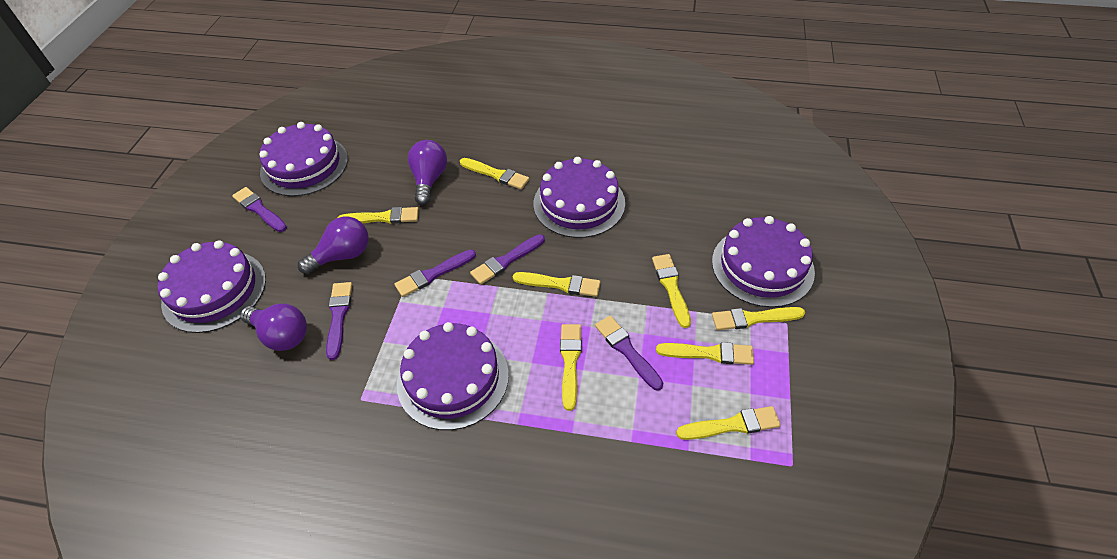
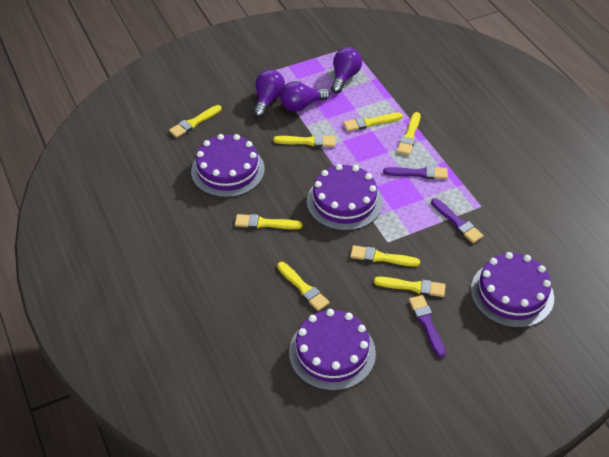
purple brush: 5 -> 3
purple cake: 5 -> 4

